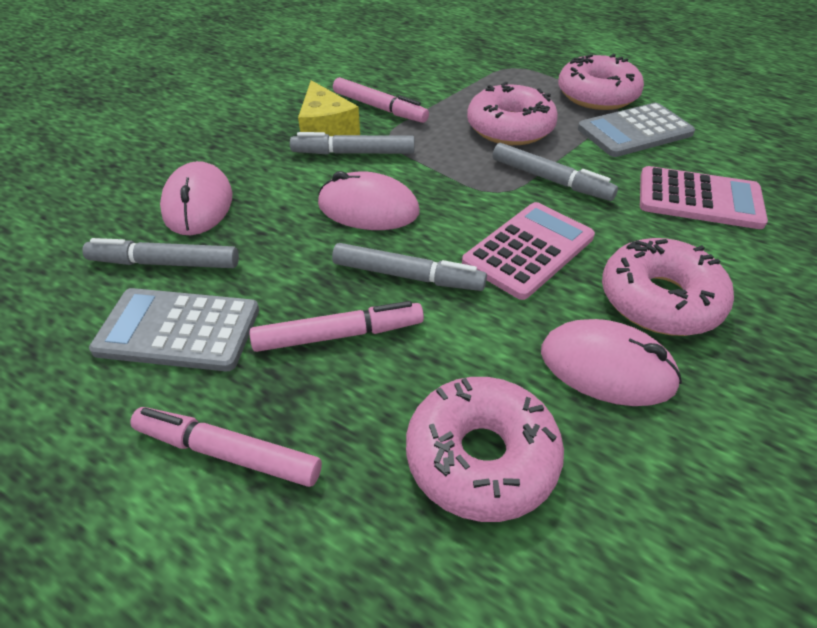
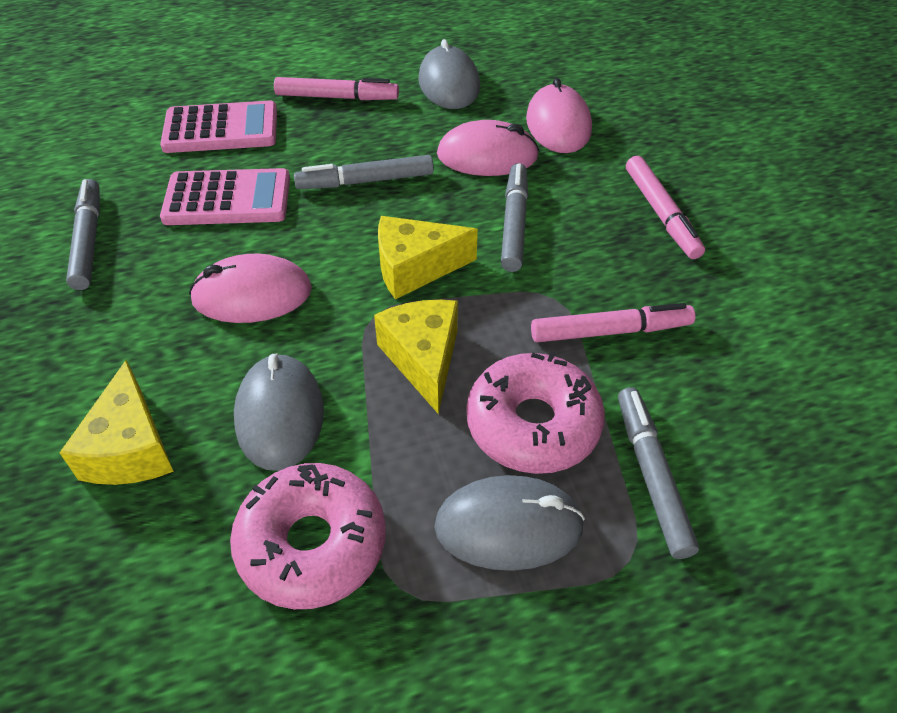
grey calculator: 2 -> 0
grey mouse: 0 -> 3
pink donut: 4 -> 2
yellow cheese: 1 -> 3

